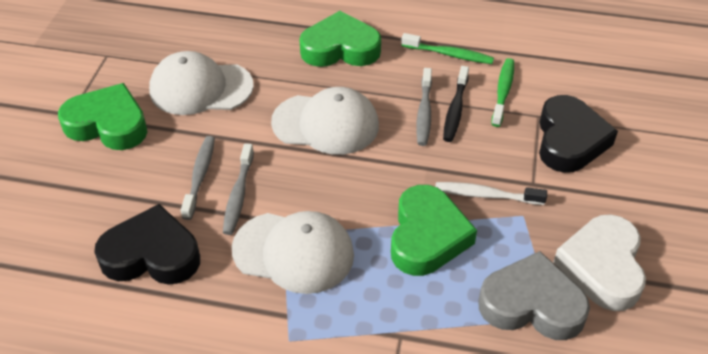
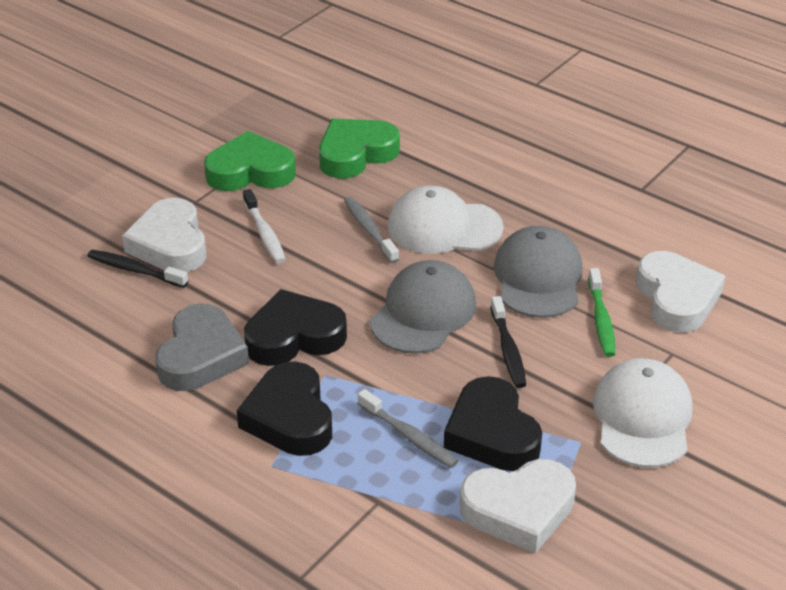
black heart: 2 -> 3
black toothbrush: 1 -> 2
green heart: 3 -> 2
green toothbrush: 2 -> 1
grey cap: 0 -> 2
grey toothbrush: 3 -> 2
white cap: 3 -> 2
white heart: 1 -> 3

